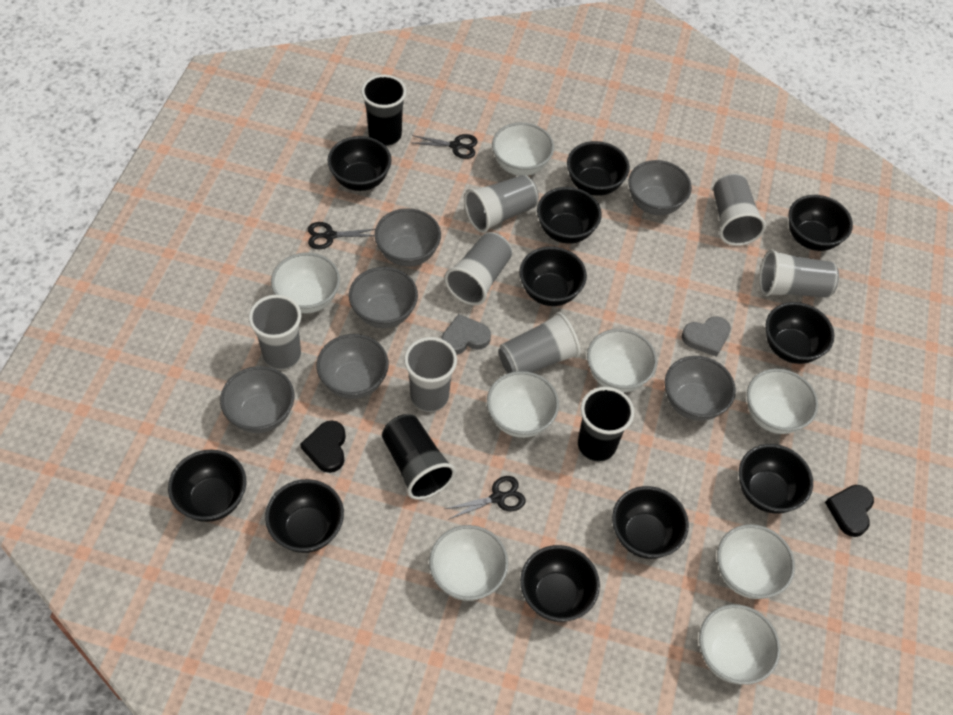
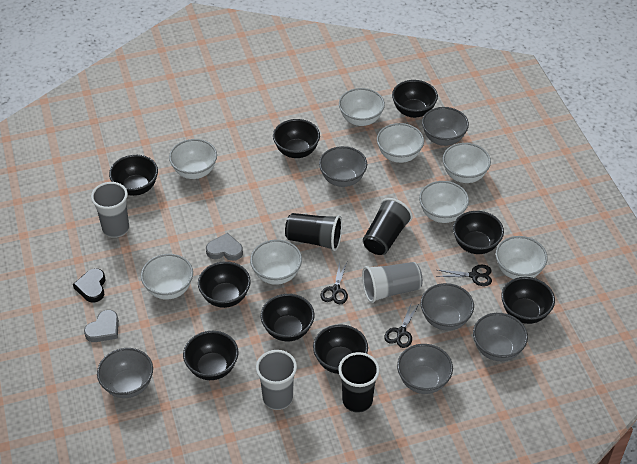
black bowl: 11 -> 9
black heart: 2 -> 1
grey cup: 7 -> 3

